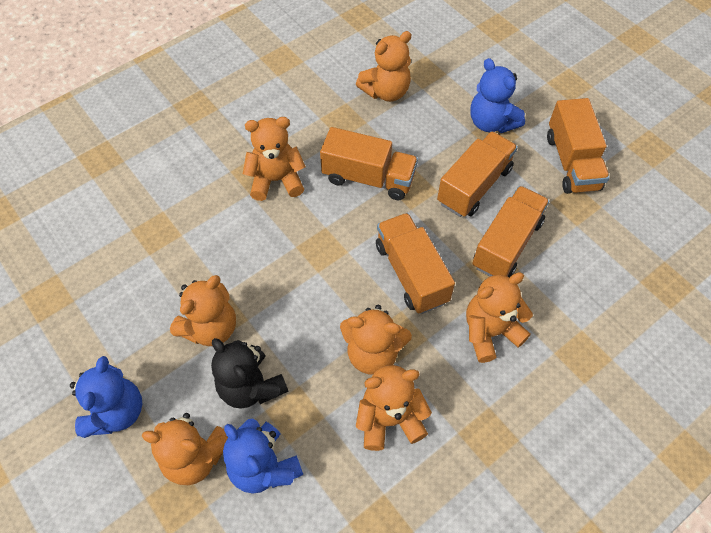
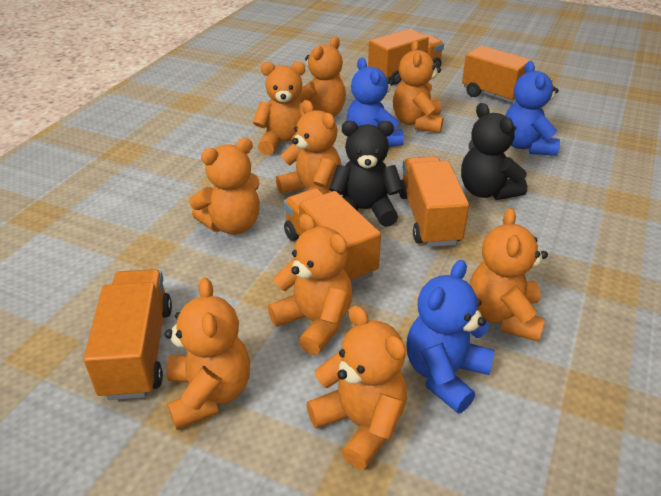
black teddy bear: 1 -> 2
orange teddy bear: 7 -> 9

